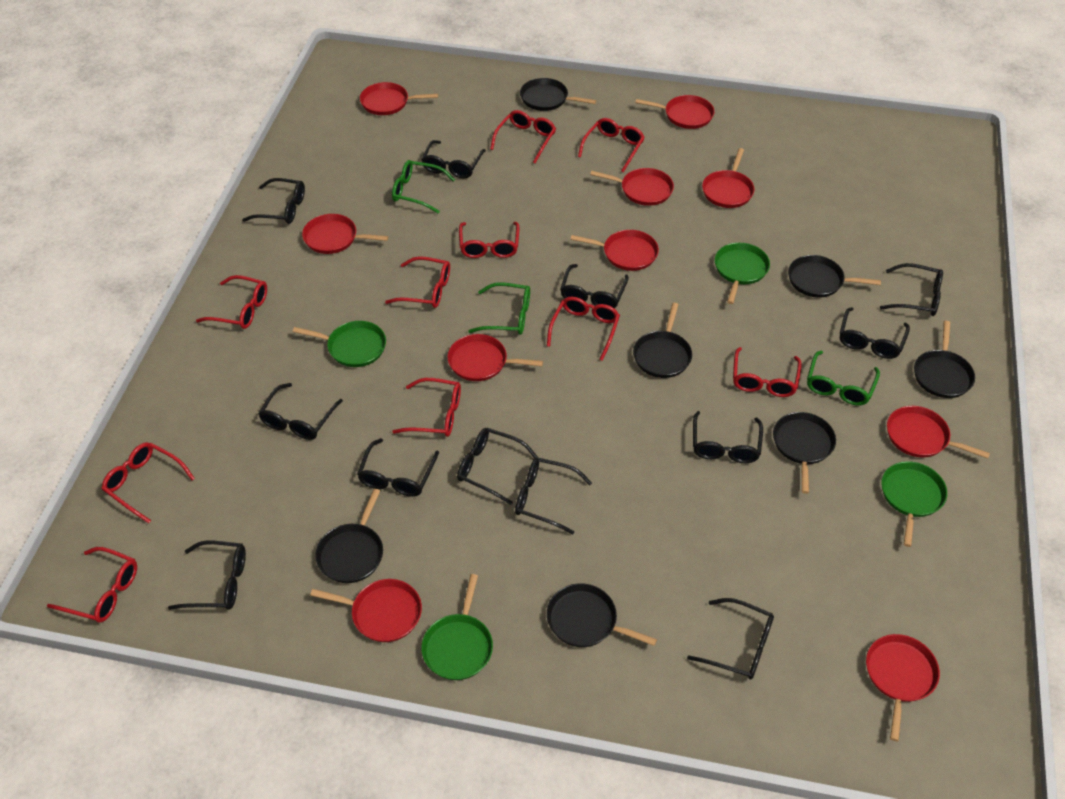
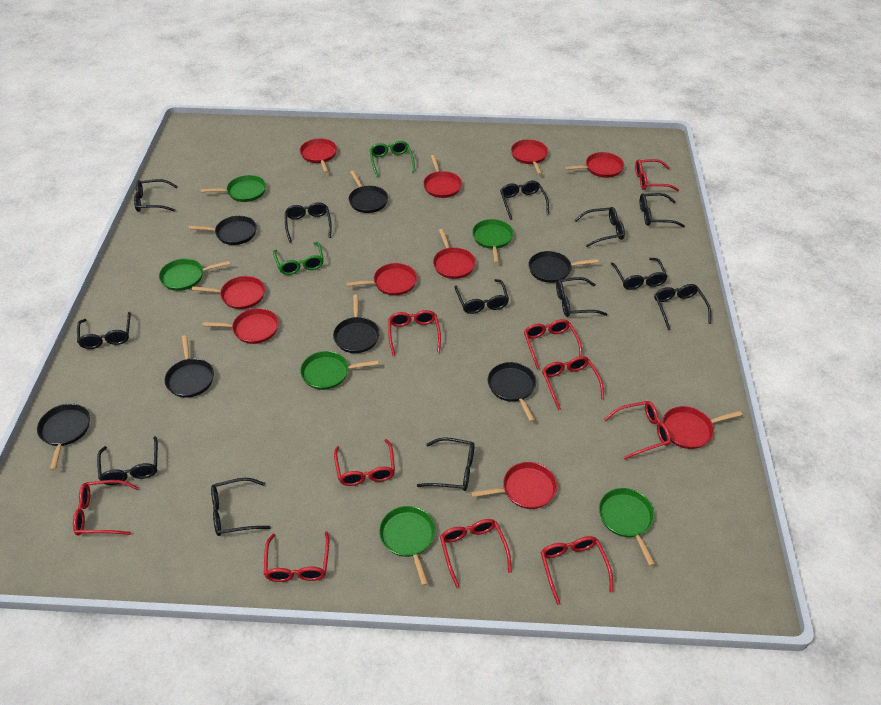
black glasses: 12 -> 13
green glasses: 3 -> 2
green pan: 4 -> 6

